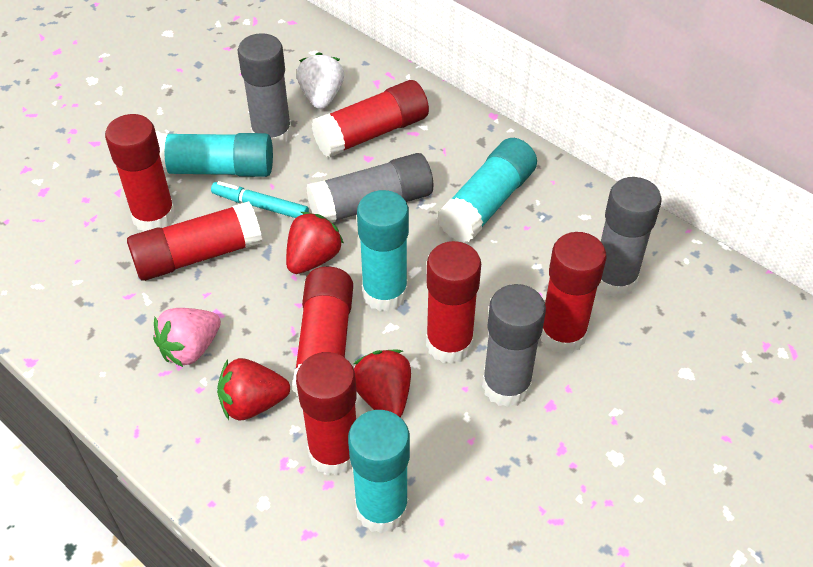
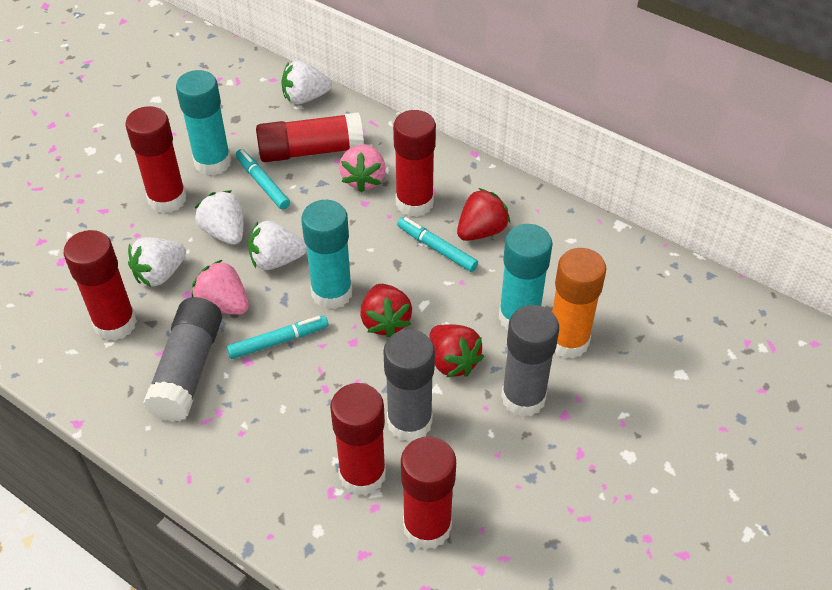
grey glue stick: 4 -> 3
orange glue stick: 0 -> 1
pink strawberry: 1 -> 2
red glue stick: 7 -> 6
turquoise glue stick: 4 -> 3
turquoise marker: 1 -> 3
white strawberry: 1 -> 4

